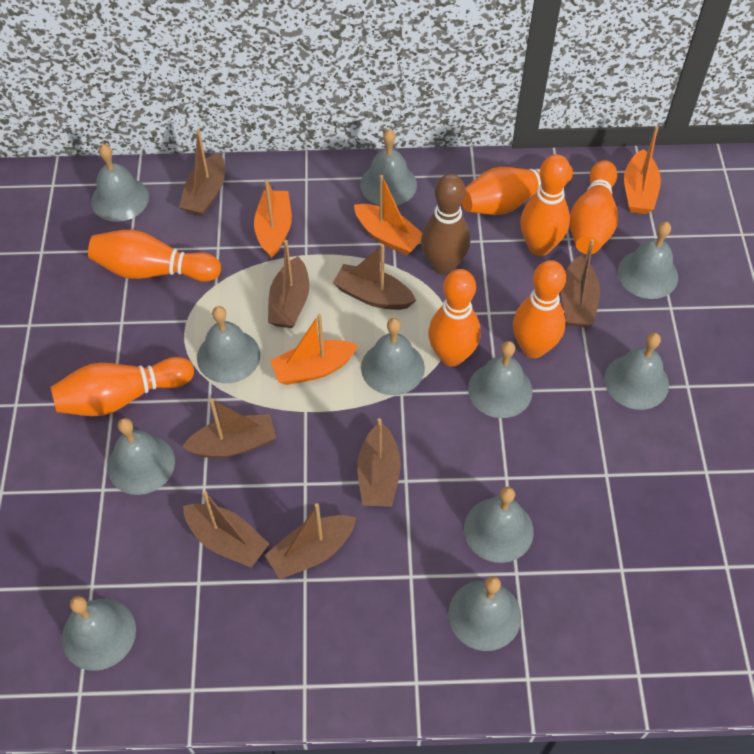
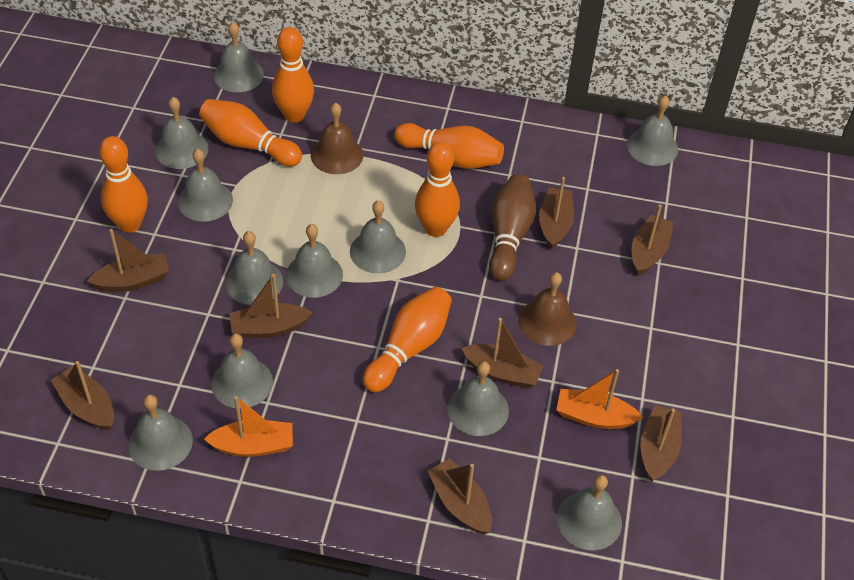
brown bell: 0 -> 2
orange boat: 4 -> 2
orange bowling pin: 7 -> 6

